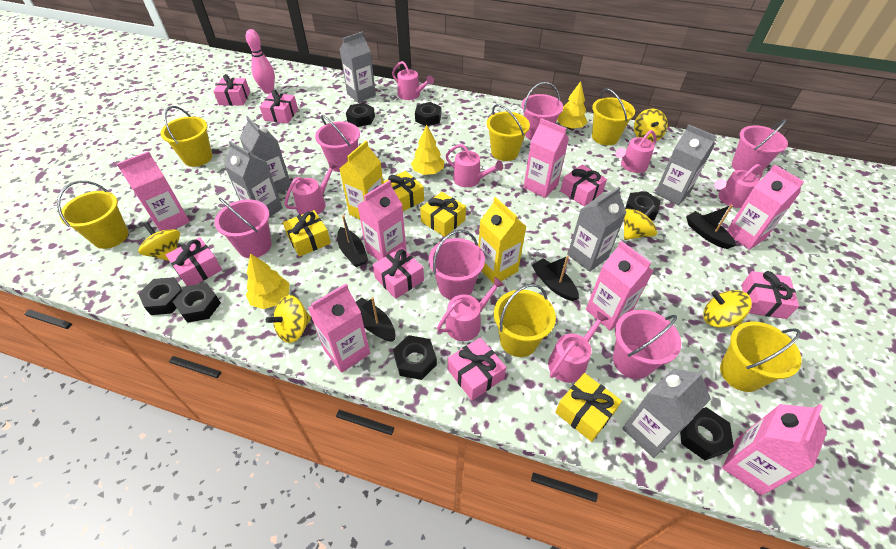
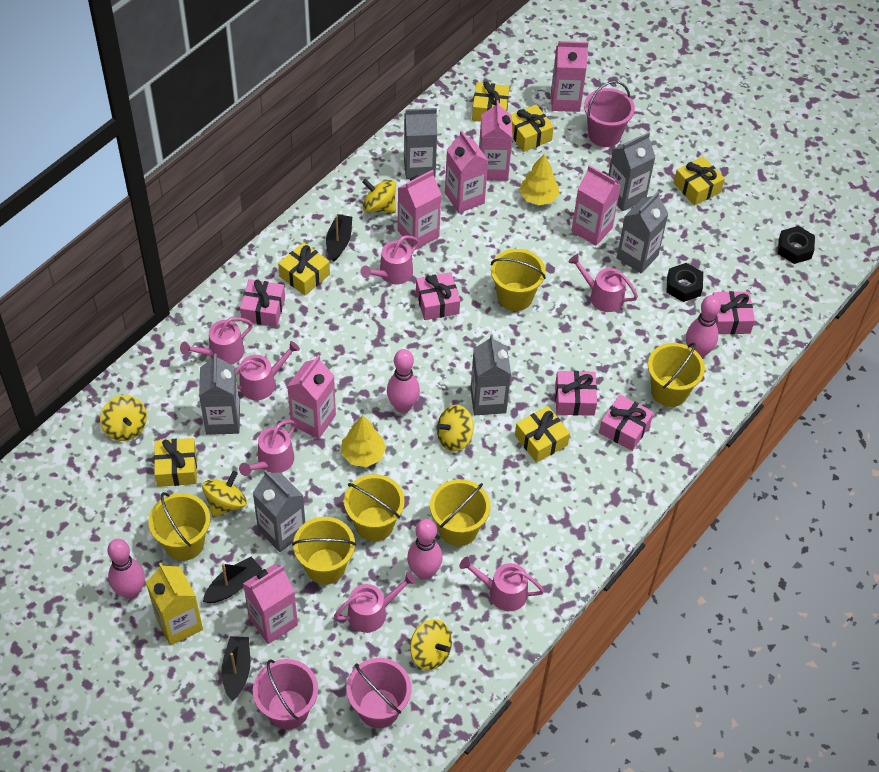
black boat: 4 -> 3
black nut: 7 -> 2
pink bowling pin: 1 -> 4
pink bucket: 6 -> 3
pink gift: 7 -> 5
yellow carton: 2 -> 1
yellow gift: 4 -> 6
yellow tree: 3 -> 2

